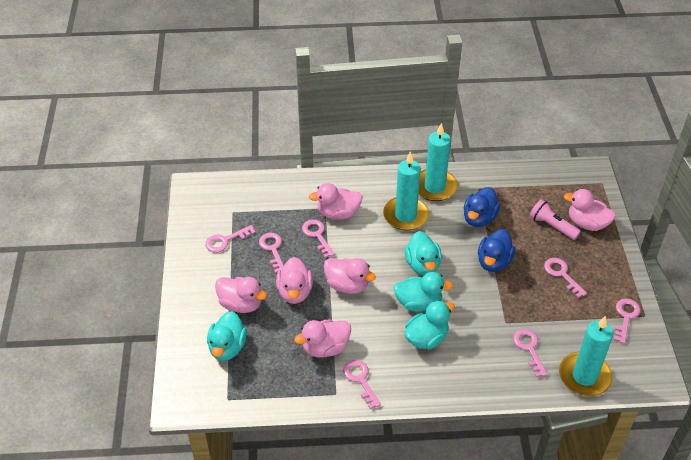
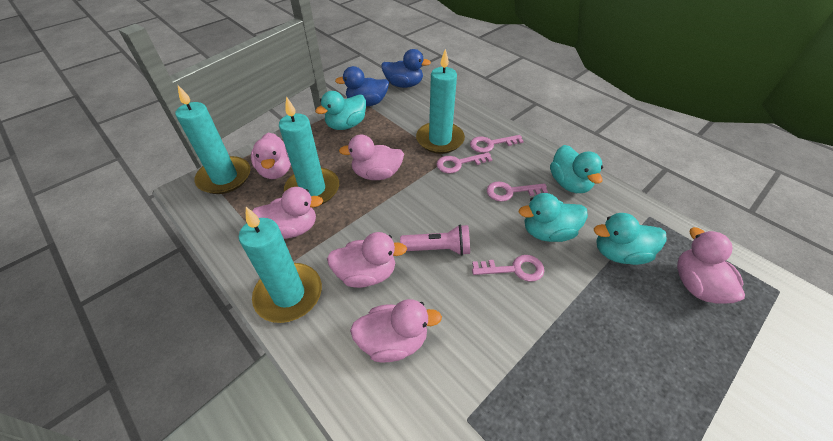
pink key: 7 -> 4
turquoise candle: 3 -> 4

